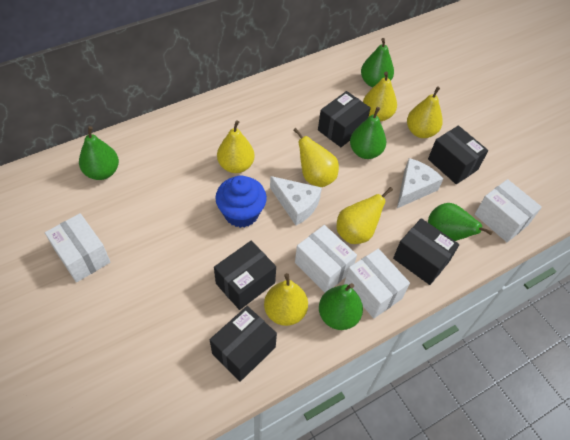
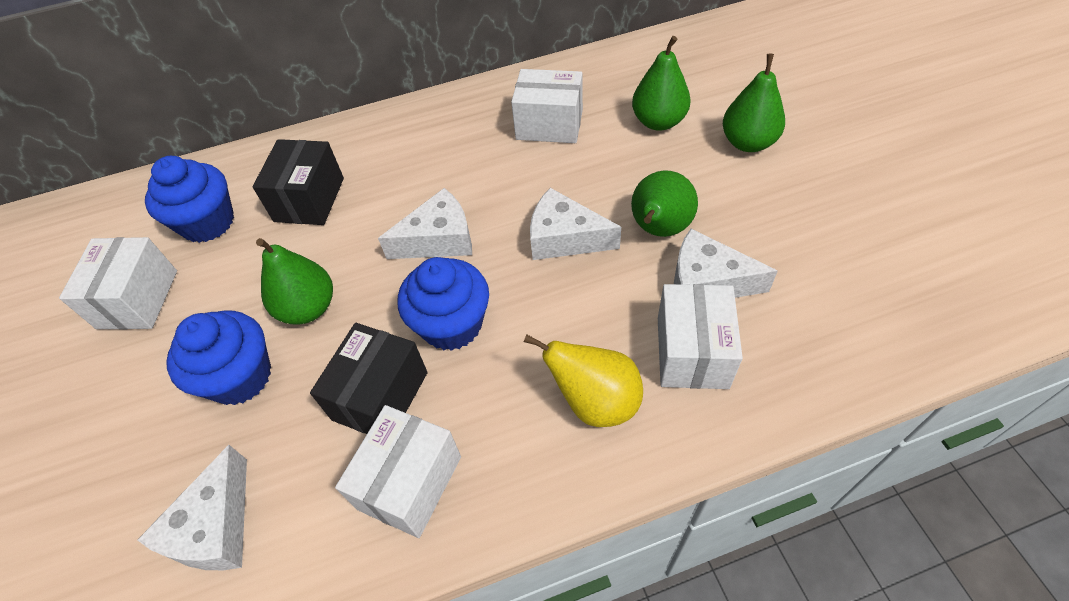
black box: 5 -> 2
blue cupcake: 1 -> 3
green pear: 5 -> 4
white cheese: 2 -> 4
yellow pear: 6 -> 1

